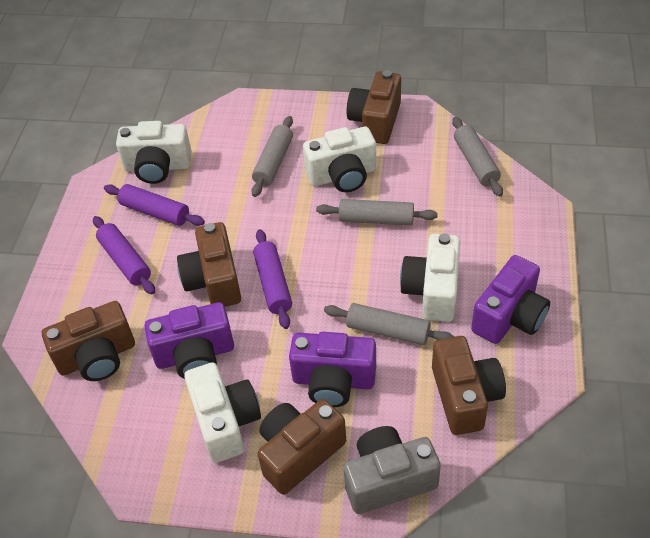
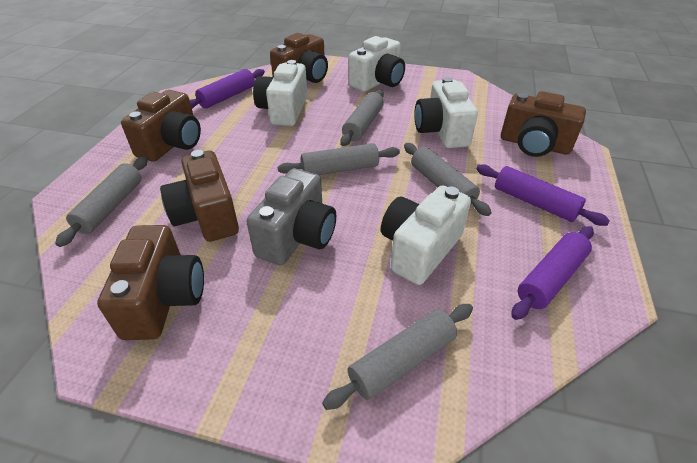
grey rolling pin: 4 -> 5
purple camera: 3 -> 0

